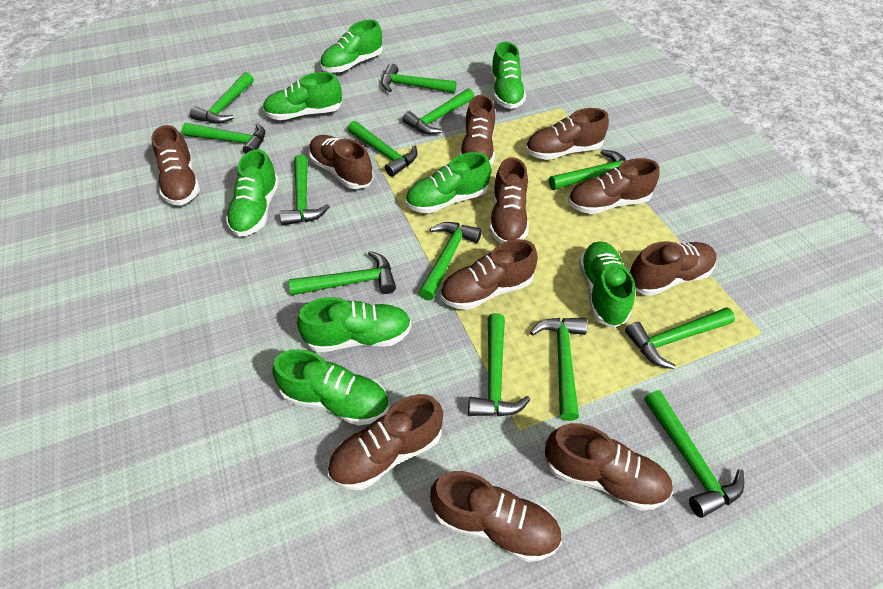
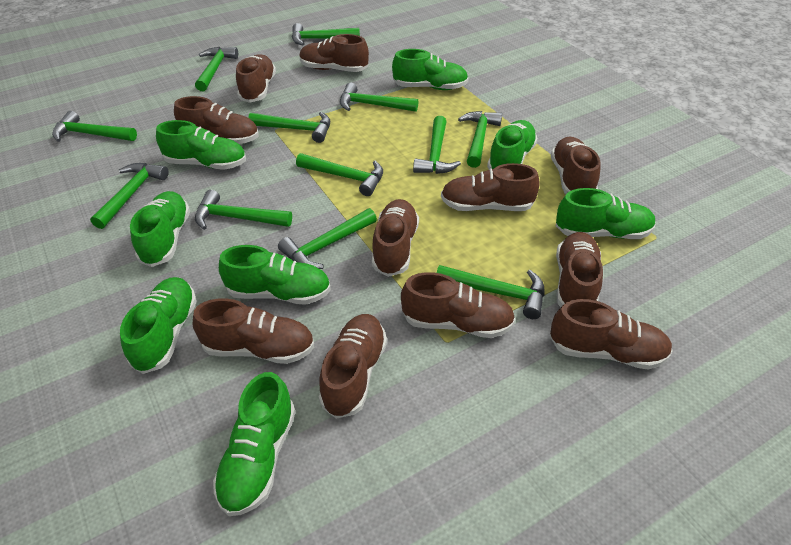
green hammer: 13 -> 12

